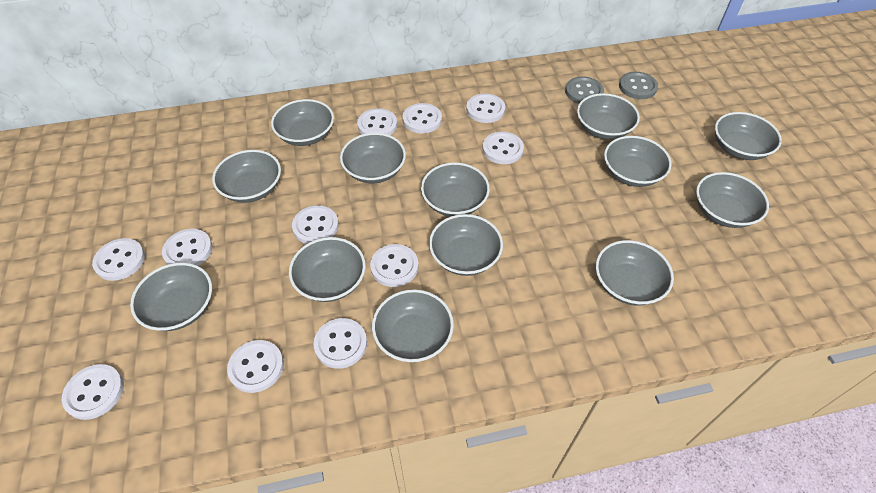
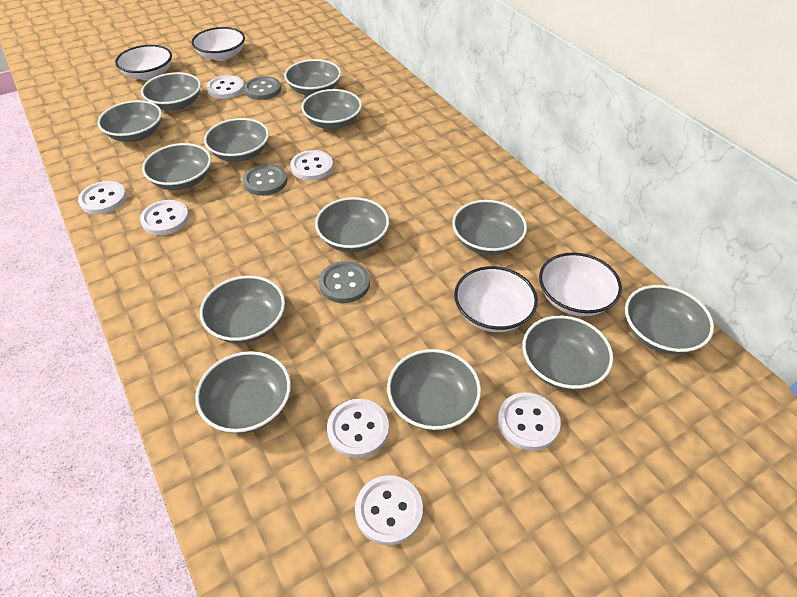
grey button: 2 -> 3
white bowl: 0 -> 4
white button: 11 -> 7

